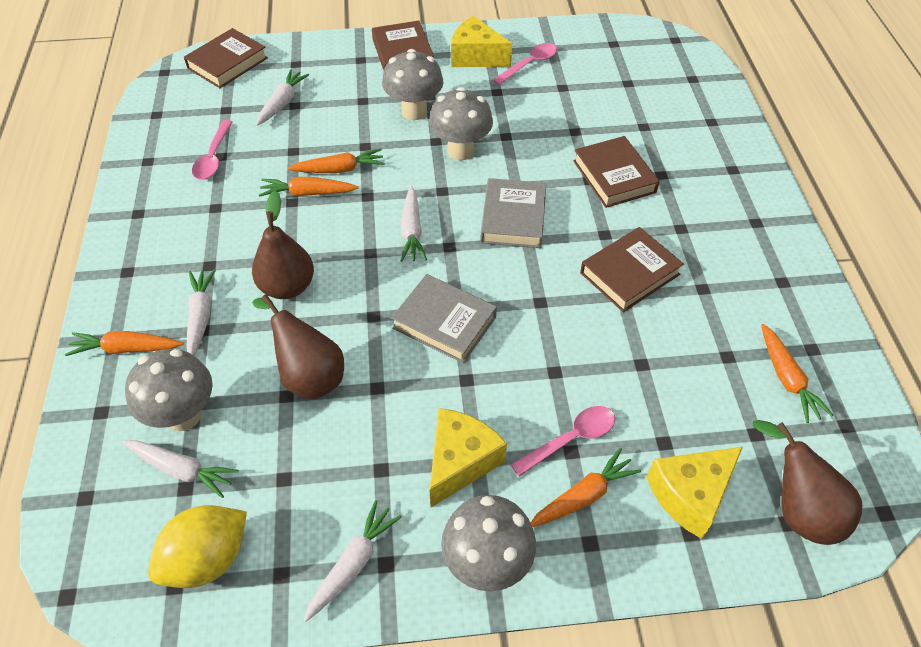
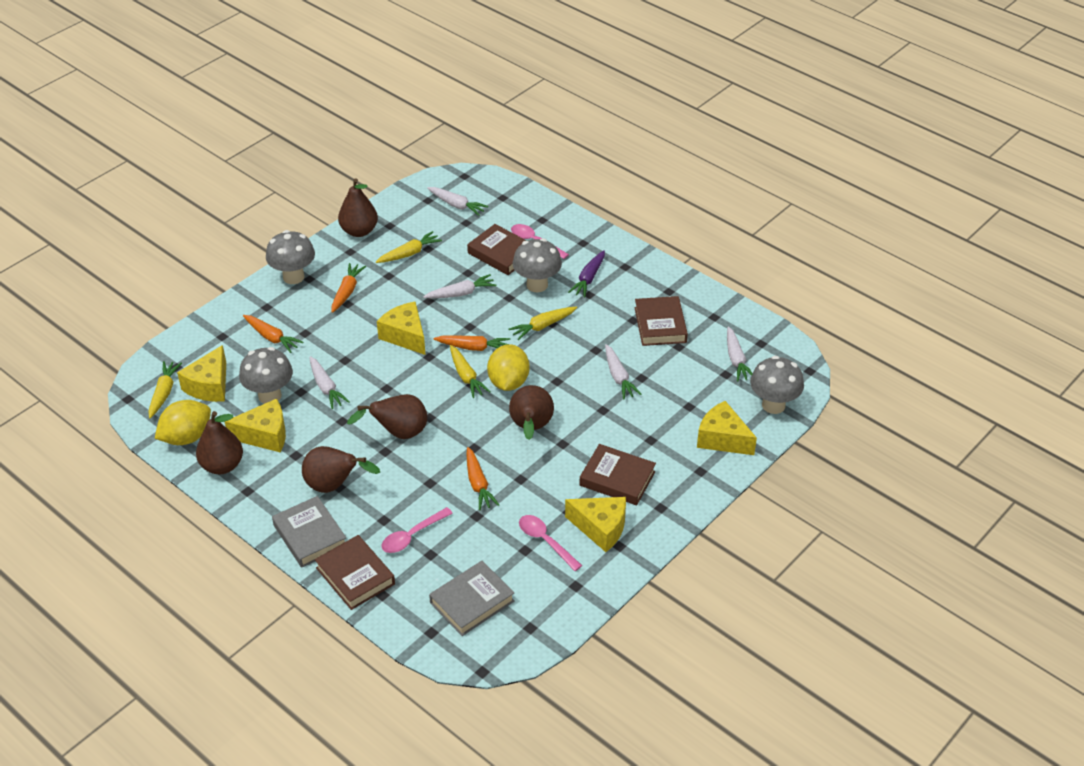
brown pear: 3 -> 5
orange carrot: 5 -> 4
purple carrot: 0 -> 1
yellow carrot: 0 -> 4
yellow cheese: 3 -> 5
yellow lemon: 1 -> 2

